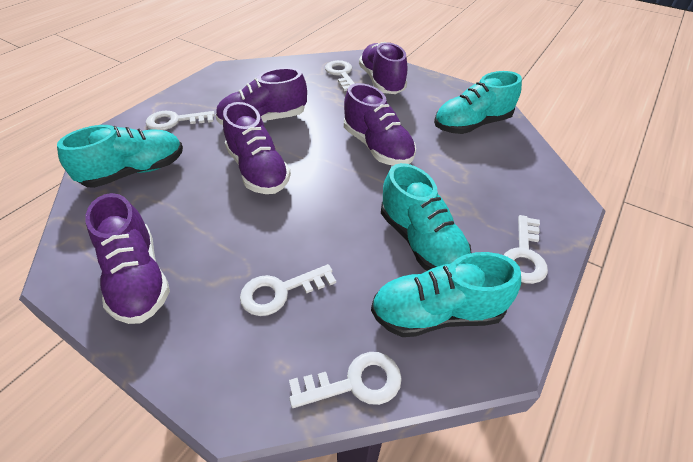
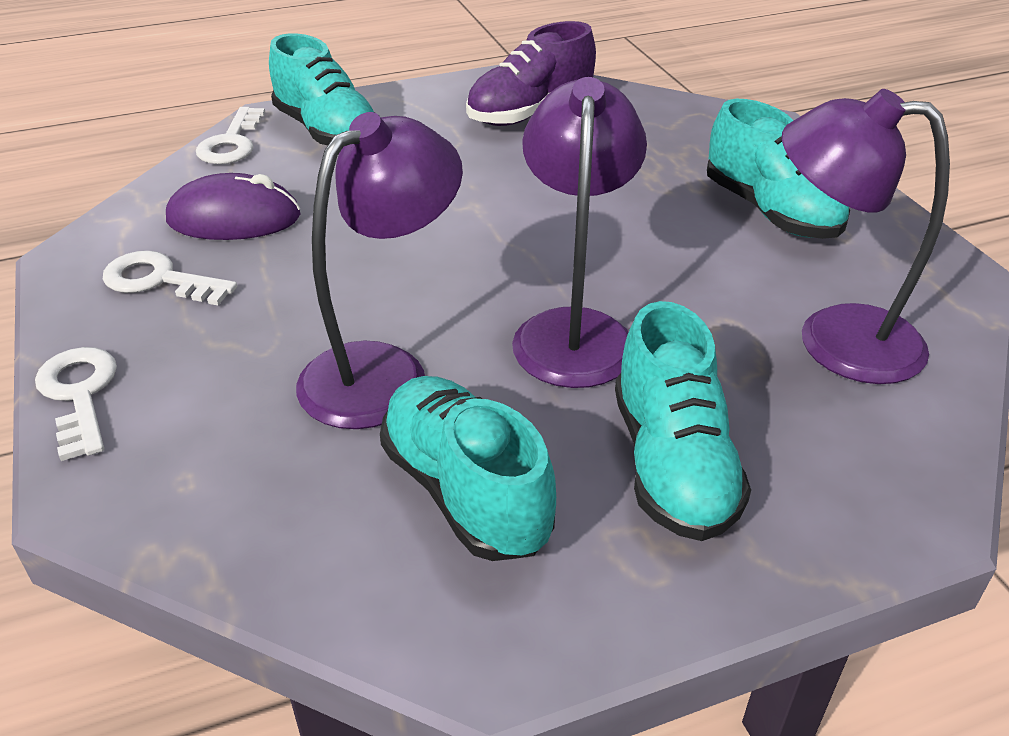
purple lamp: 0 -> 3
purple mouse: 0 -> 1
purple shoe: 5 -> 1
white key: 5 -> 3

